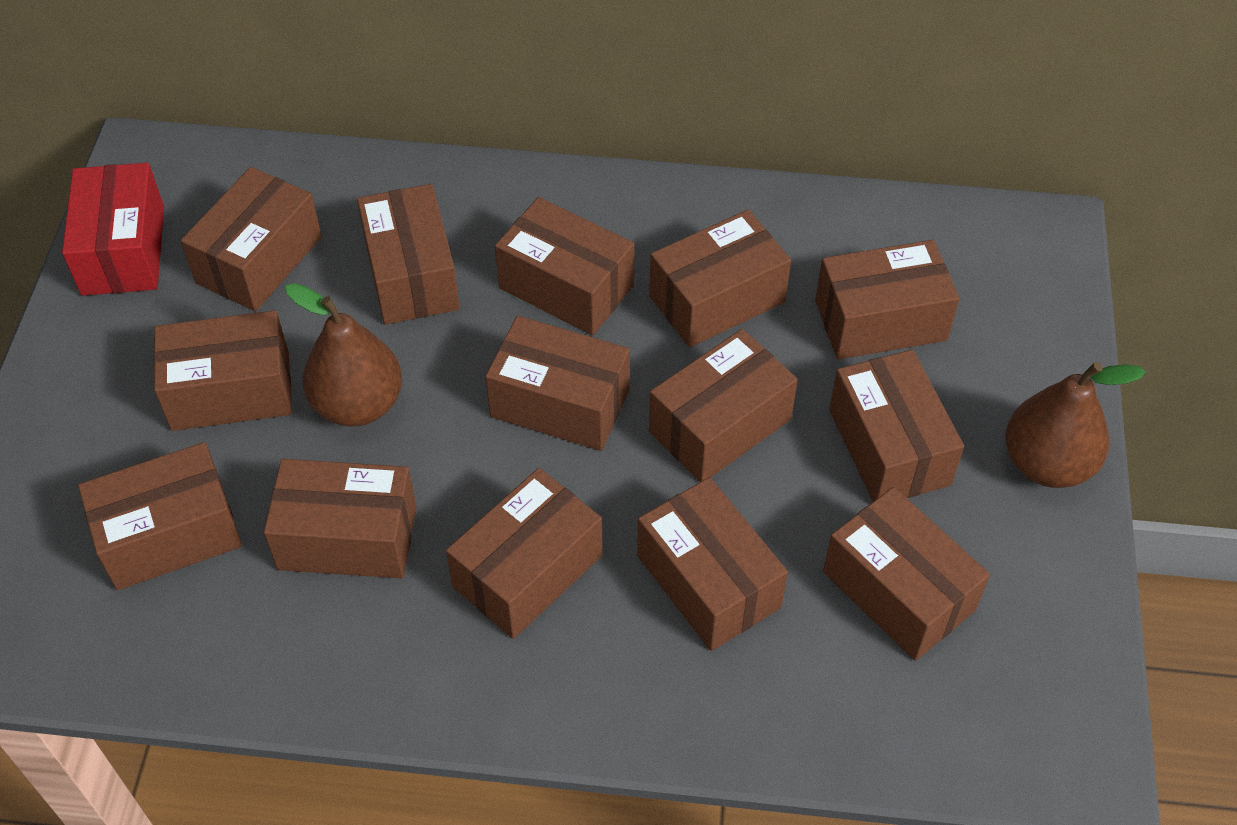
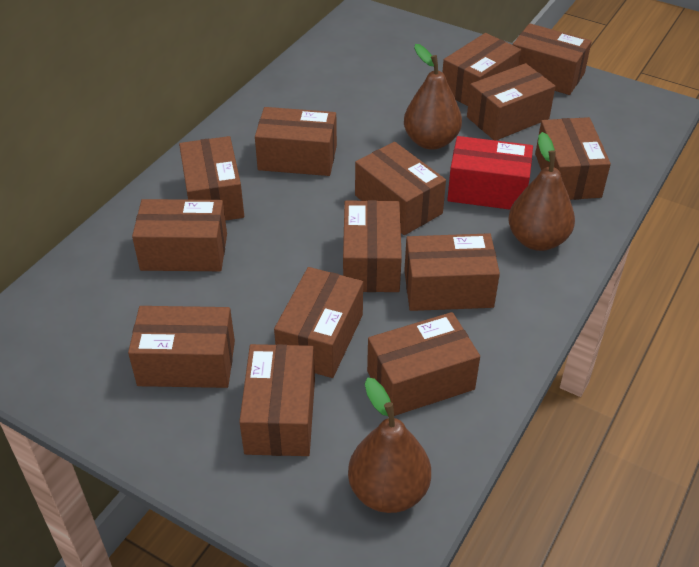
brown pear: 2 -> 3

